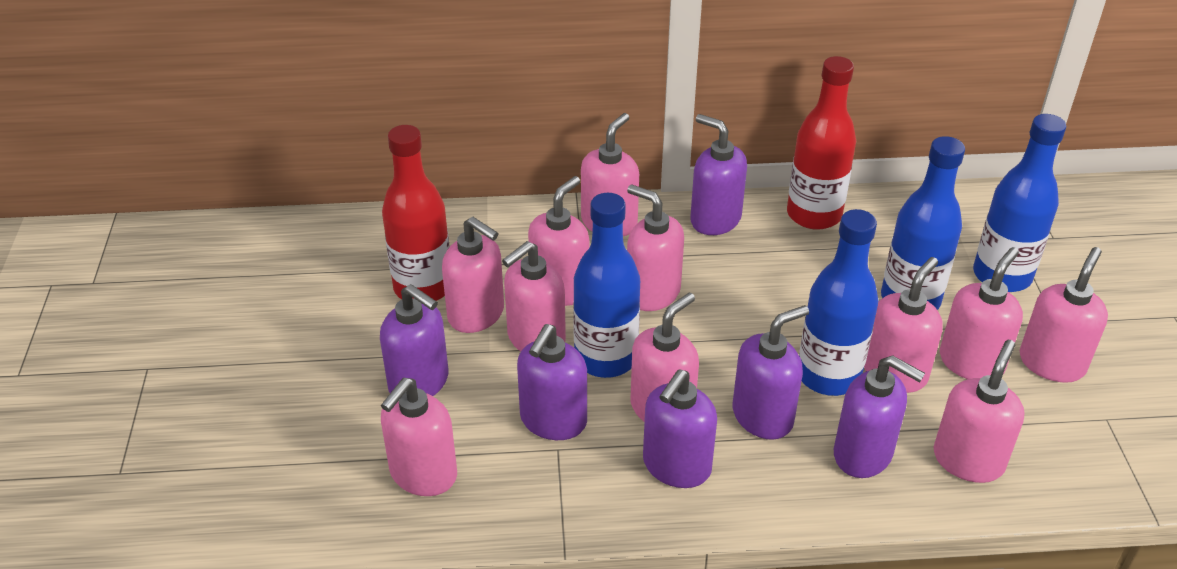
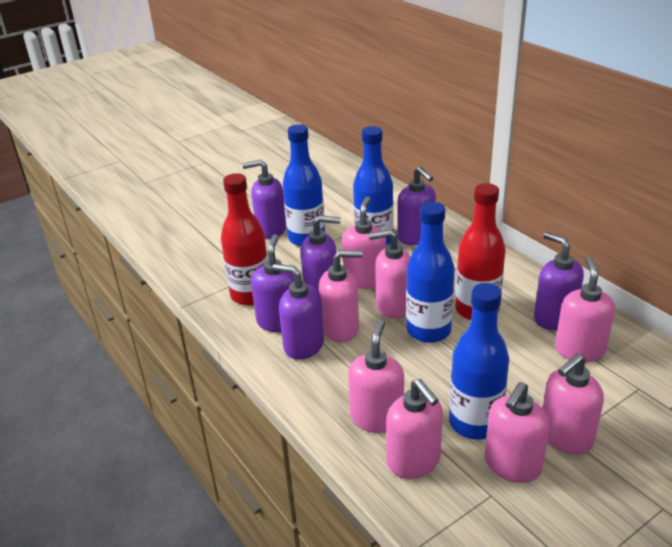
pink soap dispenser: 11 -> 8

